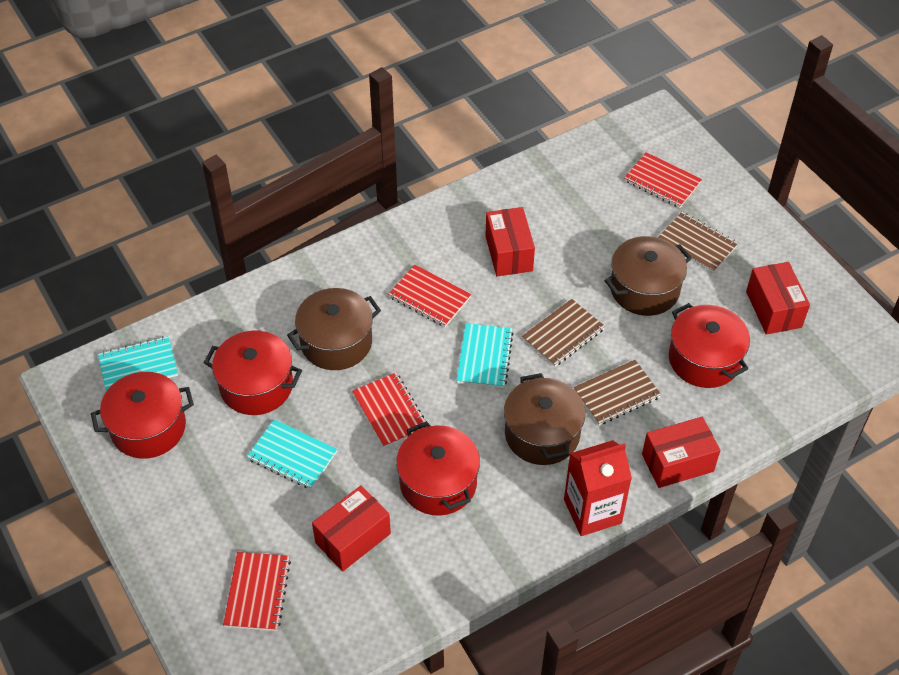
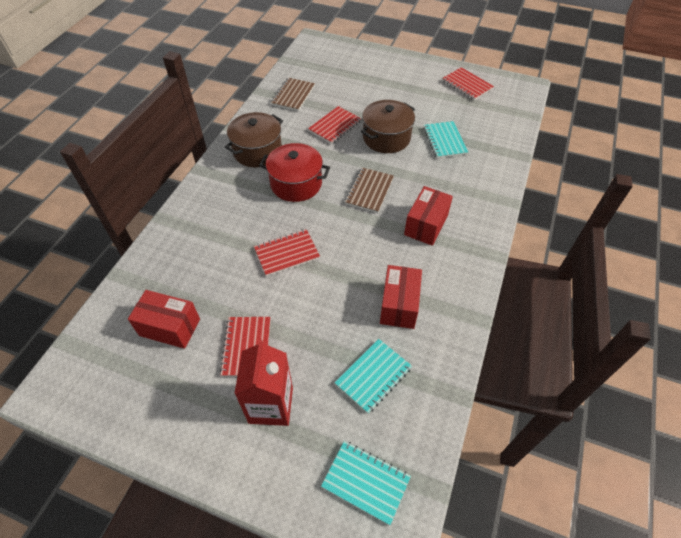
brown notebook: 3 -> 2
brown pot: 3 -> 2
red box: 4 -> 3
red pot: 4 -> 1

